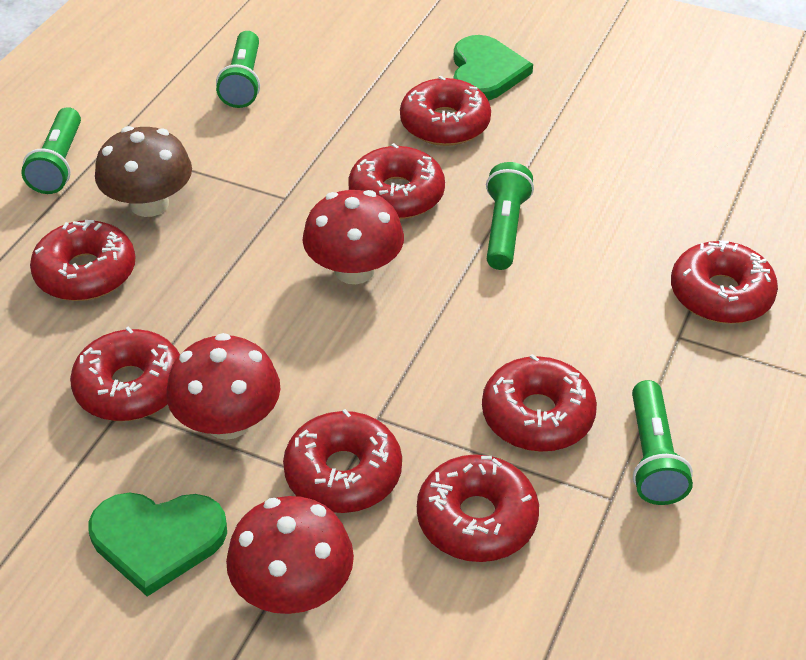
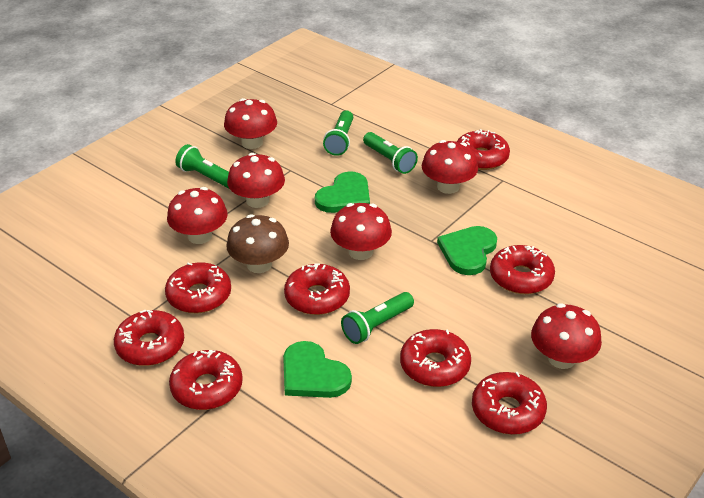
green heart: 2 -> 3
red mushroom: 3 -> 6

